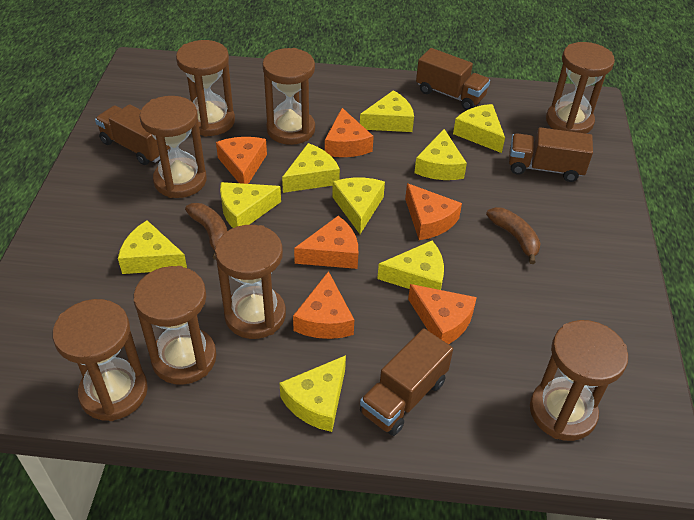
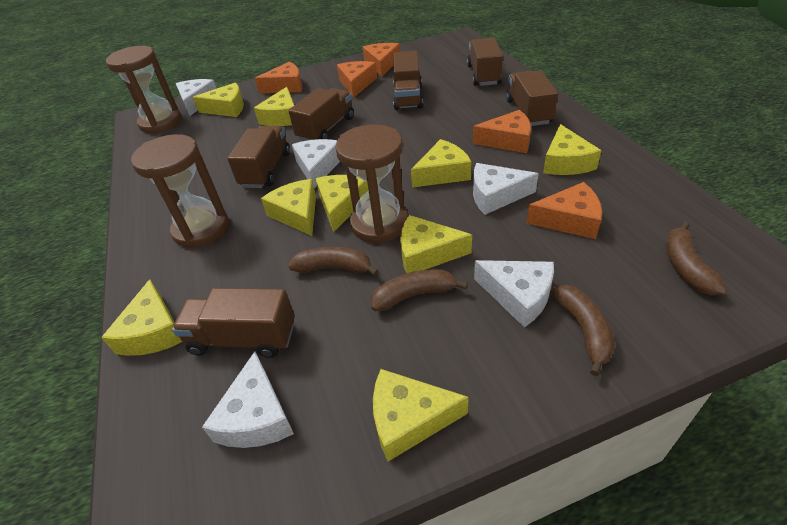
brown banana: 2 -> 4
brown hourglass: 8 -> 3
brown truck: 4 -> 6
orange cheese: 6 -> 5
white cheese: 0 -> 5

